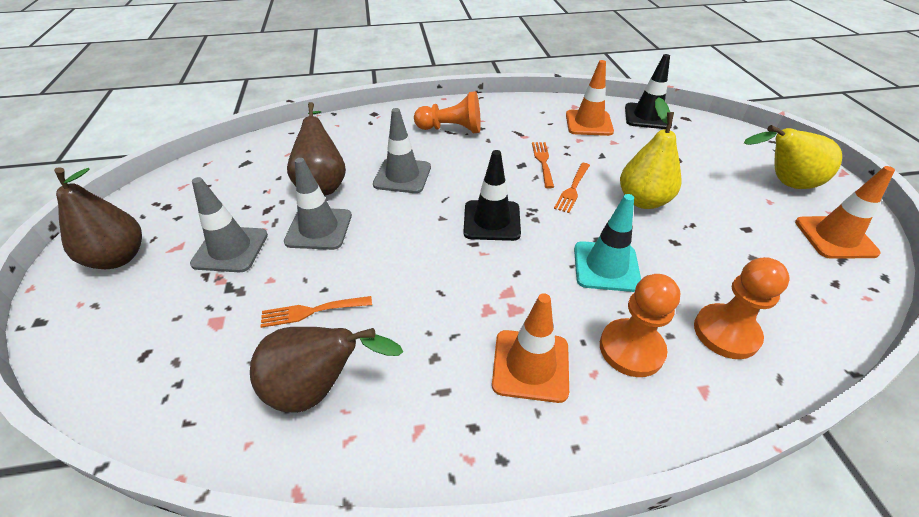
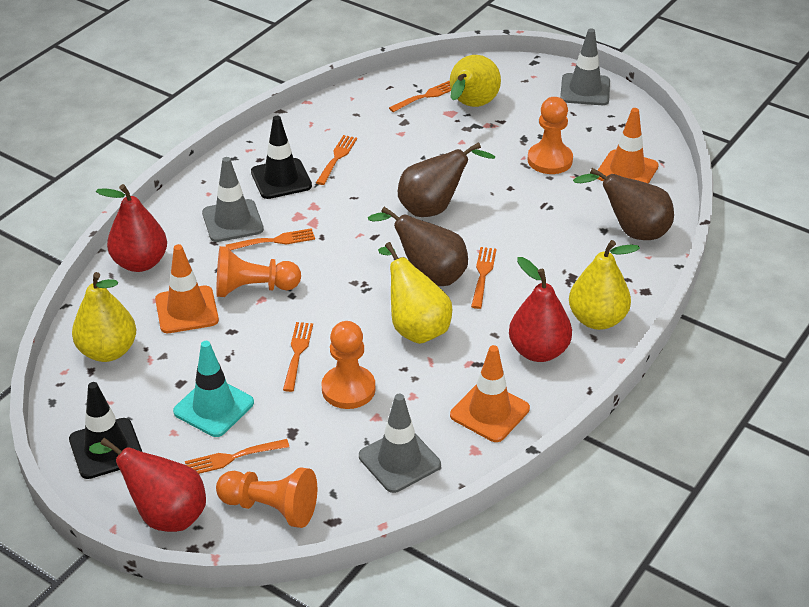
orange fork: 3 -> 6
orange pawn: 3 -> 4
red pear: 0 -> 3
yellow pear: 2 -> 4

